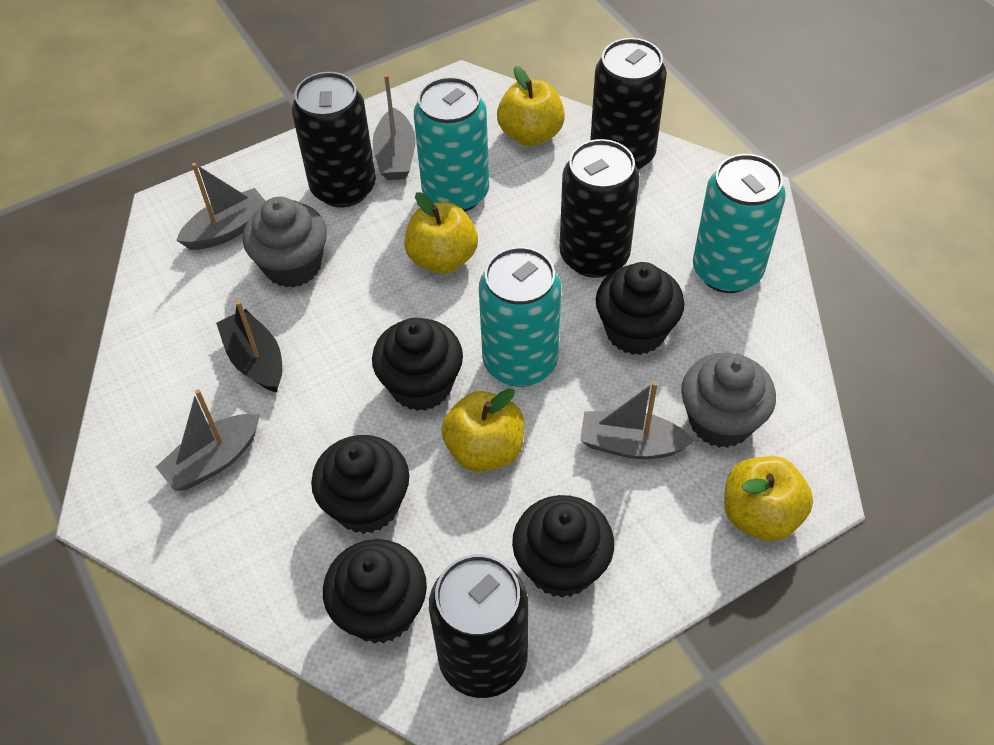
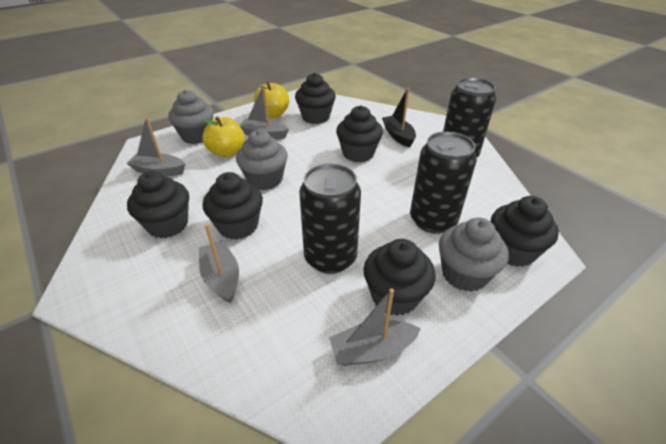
black can: 4 -> 3
black cupcake: 5 -> 6
grey cupcake: 2 -> 3
turquoise can: 3 -> 0
yellow apple: 4 -> 2

